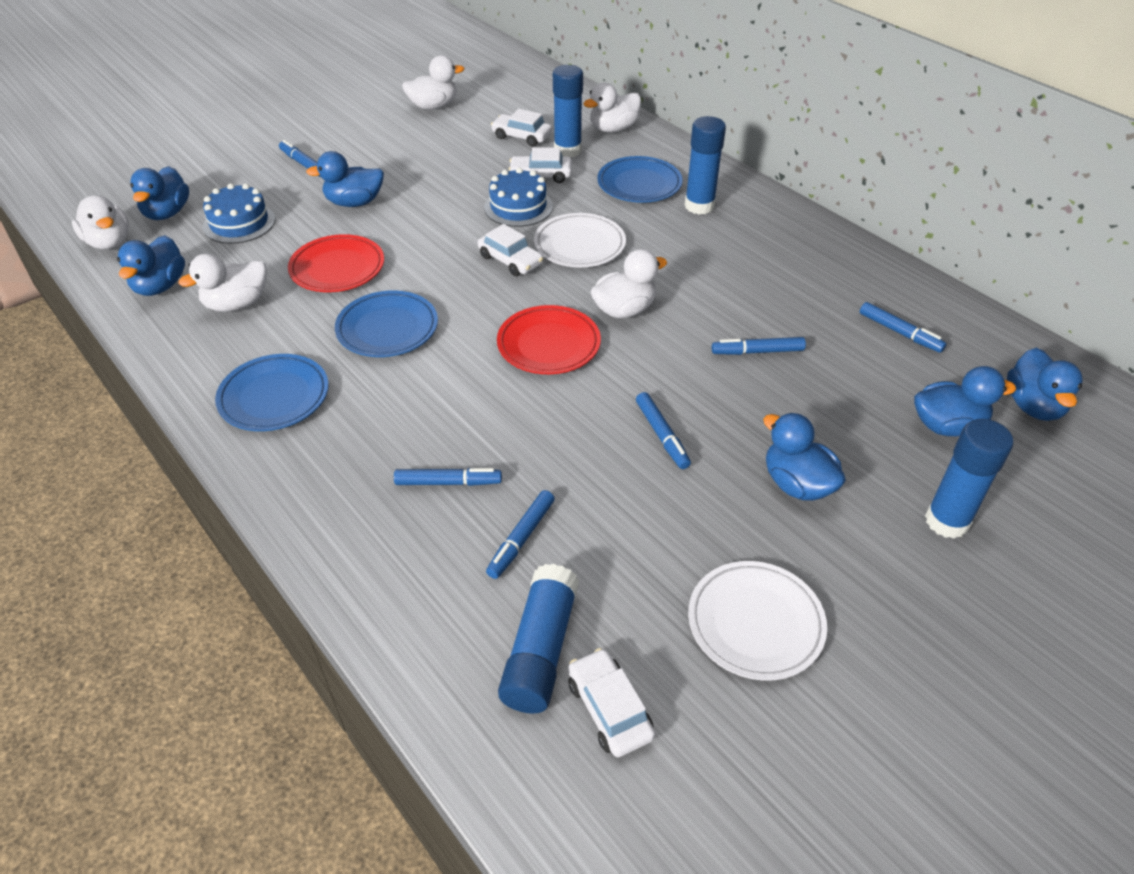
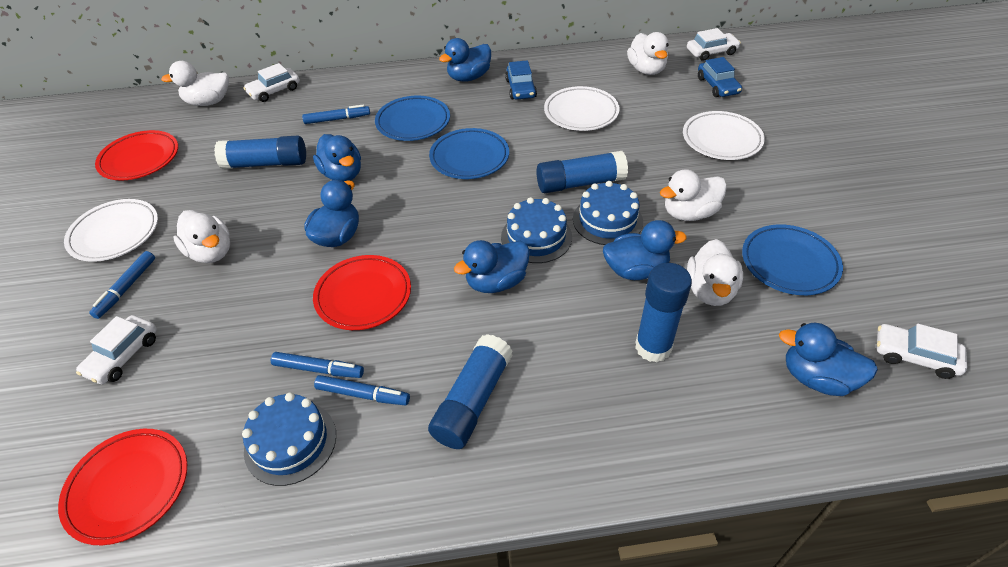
blue cake: 2 -> 3
blue car: 0 -> 2
blue marker: 6 -> 4
red plate: 2 -> 3
white plate: 2 -> 3

